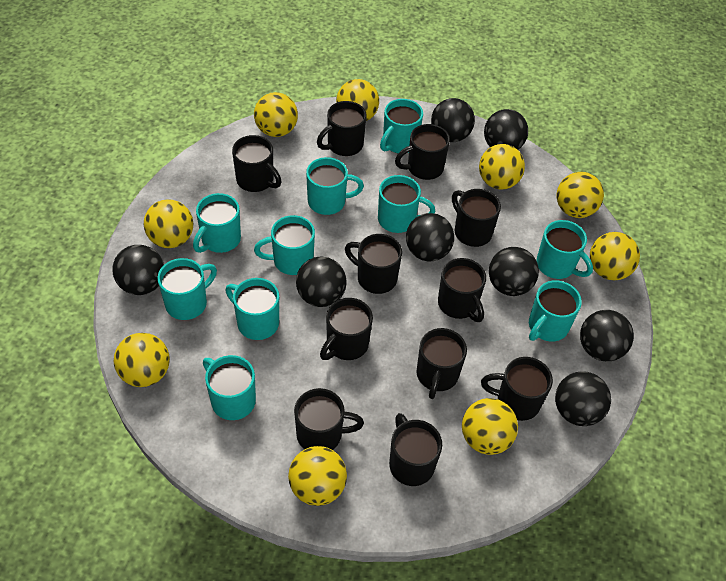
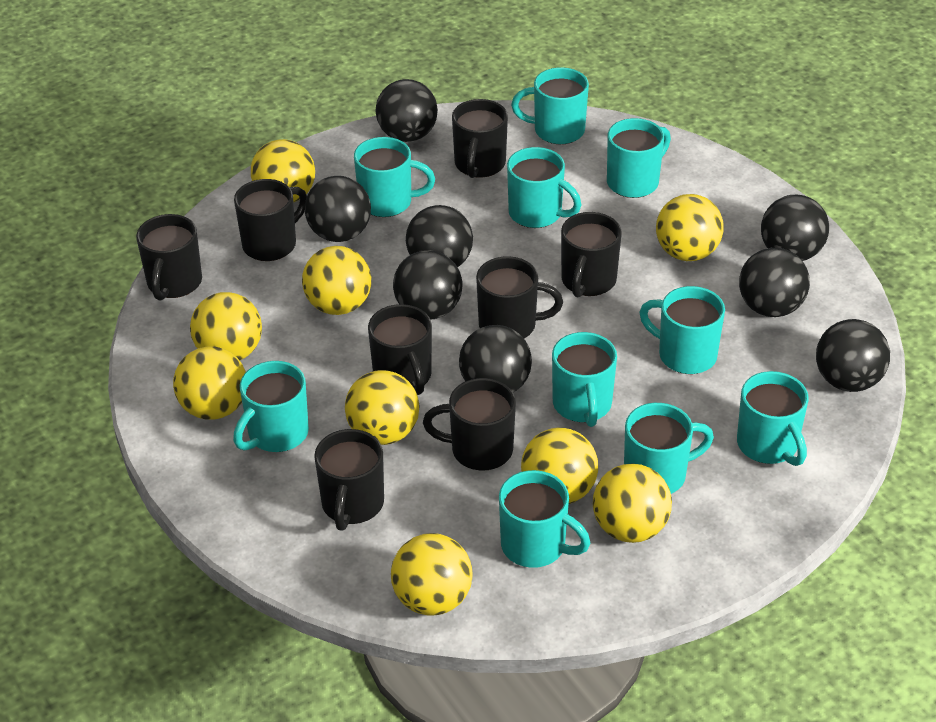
black mug: 11 -> 8

